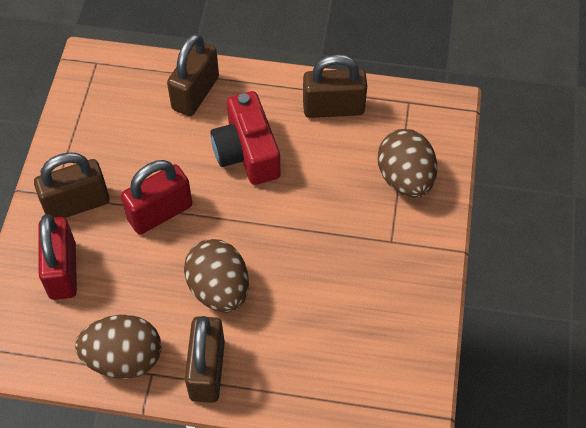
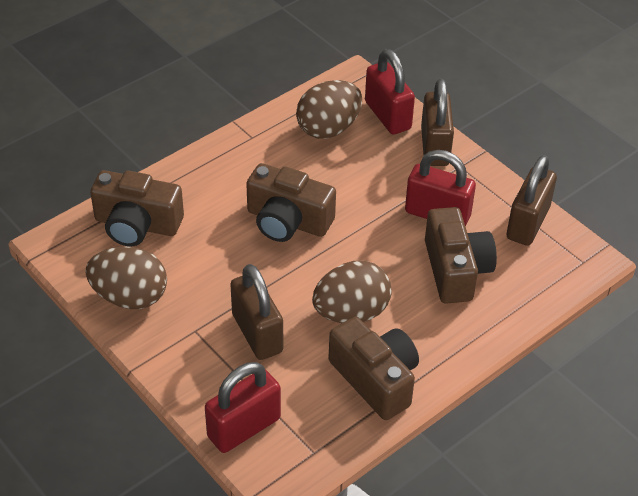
brown camera: 0 -> 4
brown padlock: 4 -> 3
red camera: 1 -> 0
red padlock: 2 -> 3

